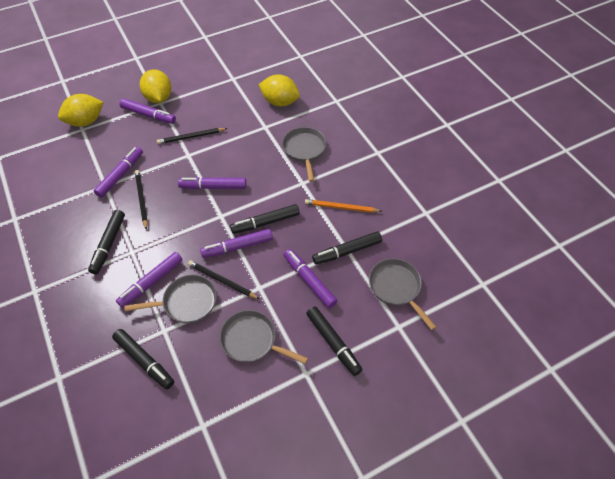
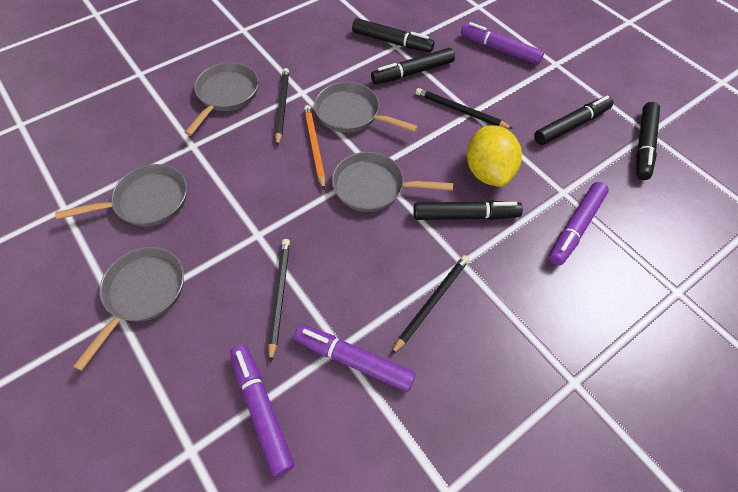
black pencil: 3 -> 4
grey pan: 4 -> 5
purple marker: 6 -> 4
yellow lemon: 3 -> 1

